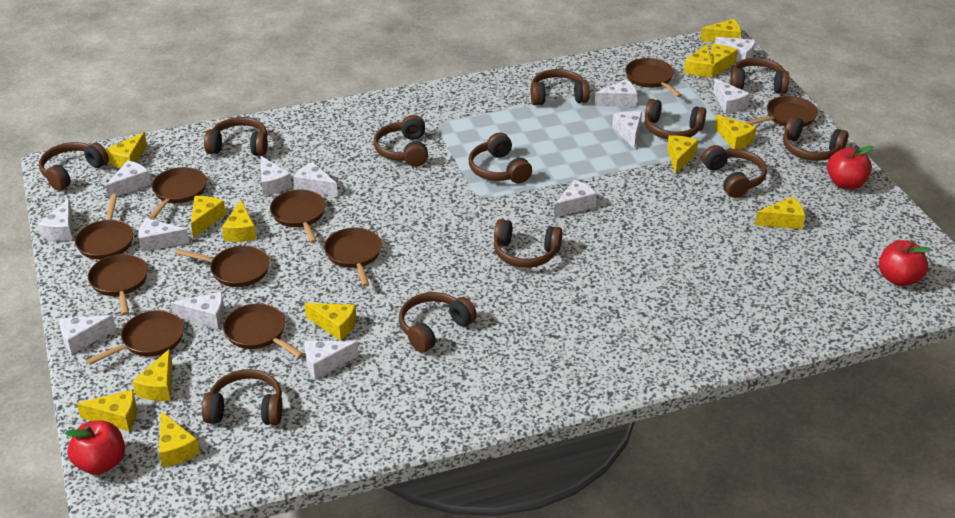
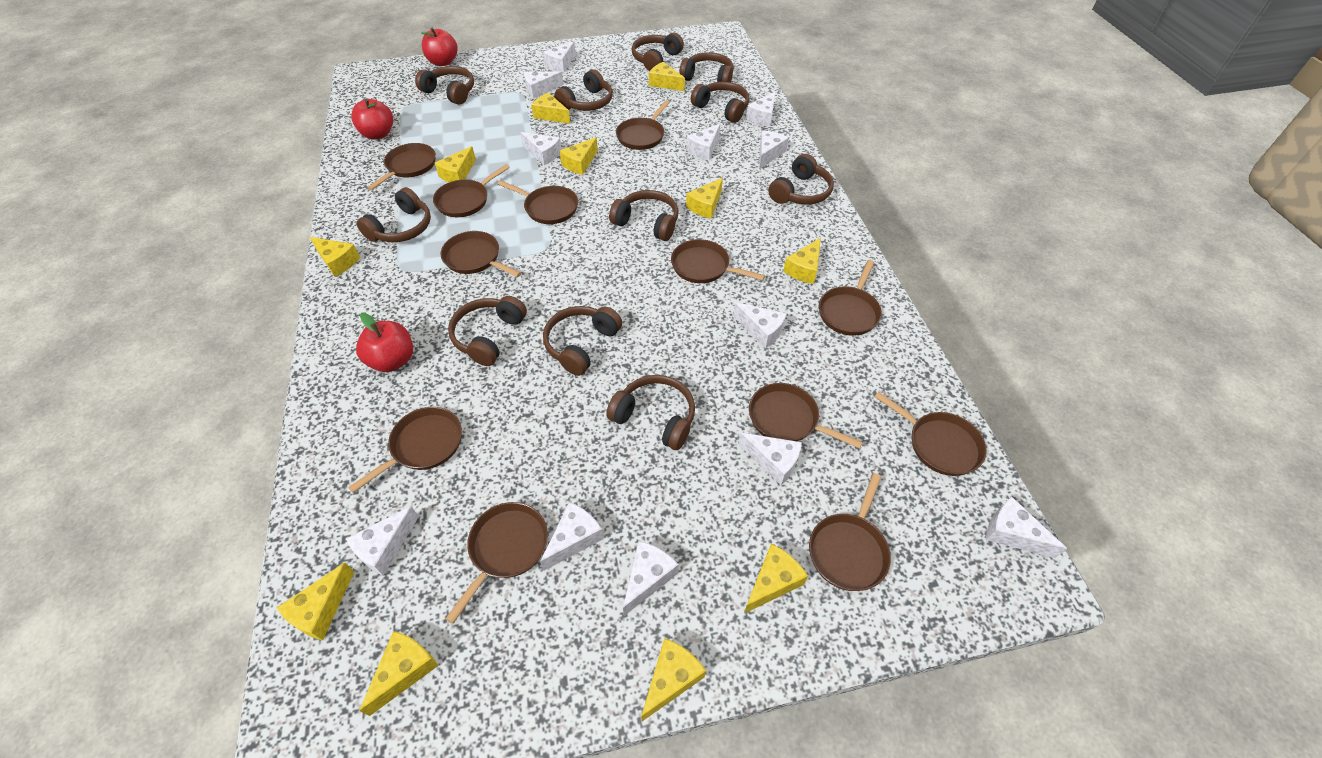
brown headphones: 12 -> 11
brown pan: 10 -> 12
white cheese: 13 -> 12
yellow cheese: 13 -> 11

